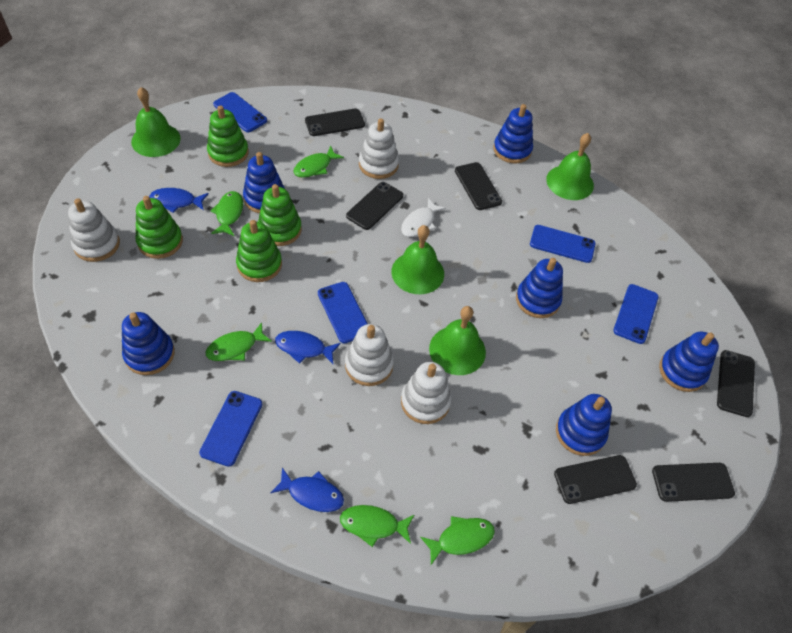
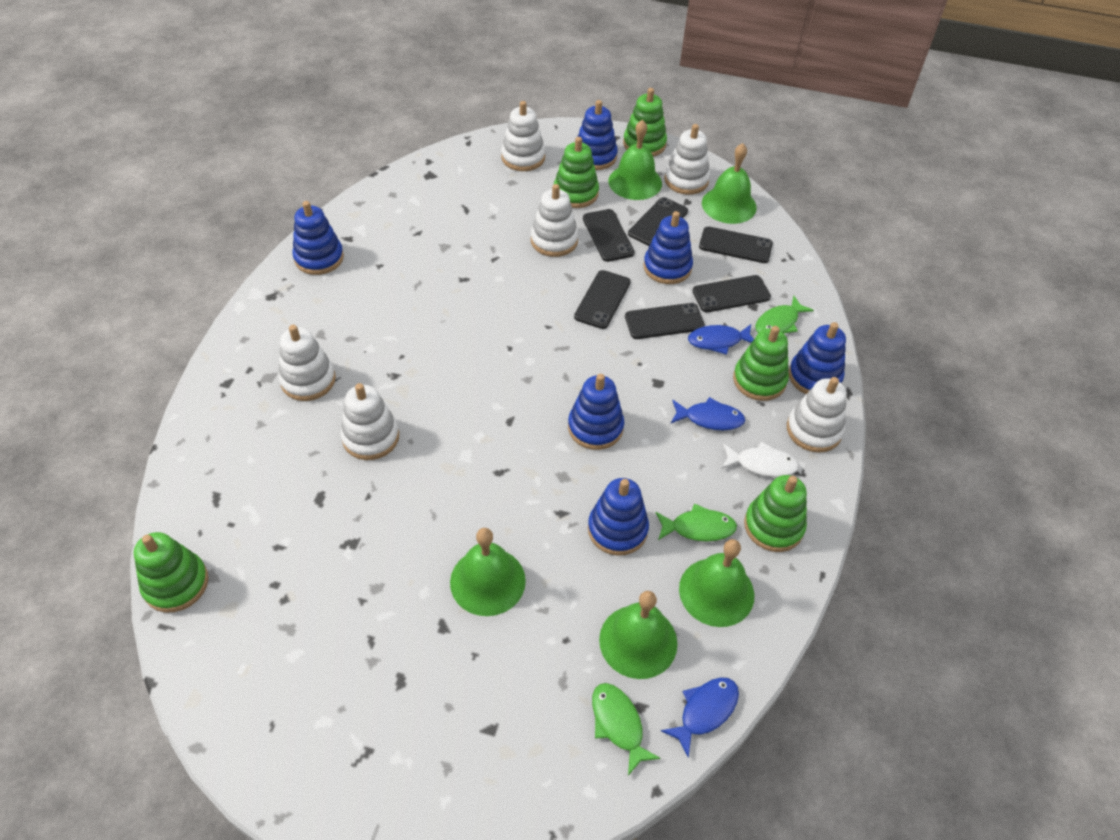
blue phone: 5 -> 0
green bell: 4 -> 5
green fish: 5 -> 3
green stacking toy: 4 -> 5
white stacking toy: 4 -> 6

